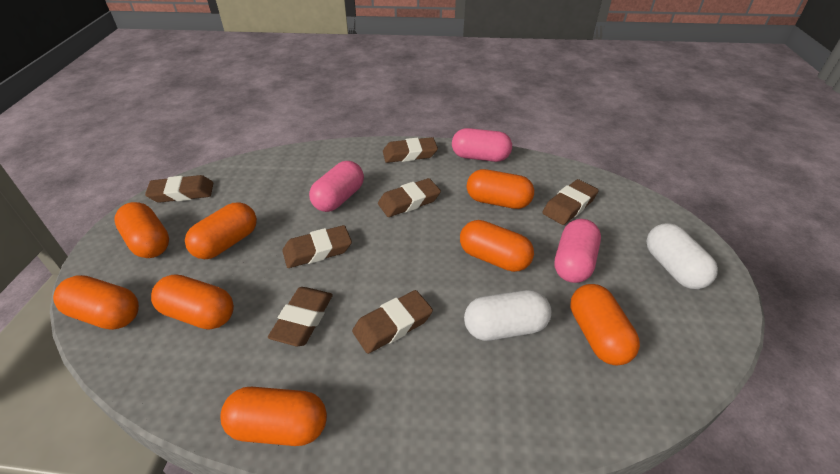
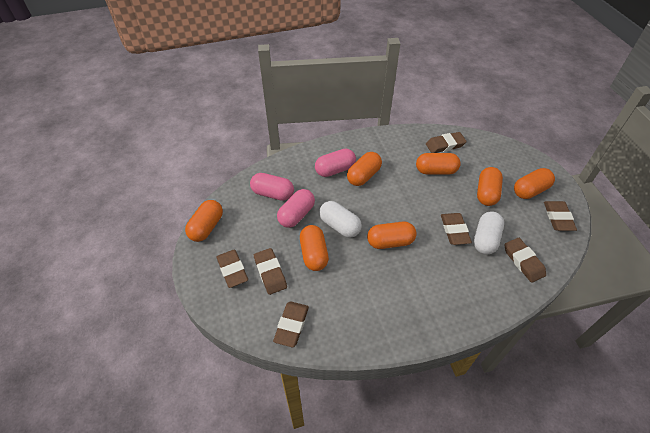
orange capsule: 8 -> 7

